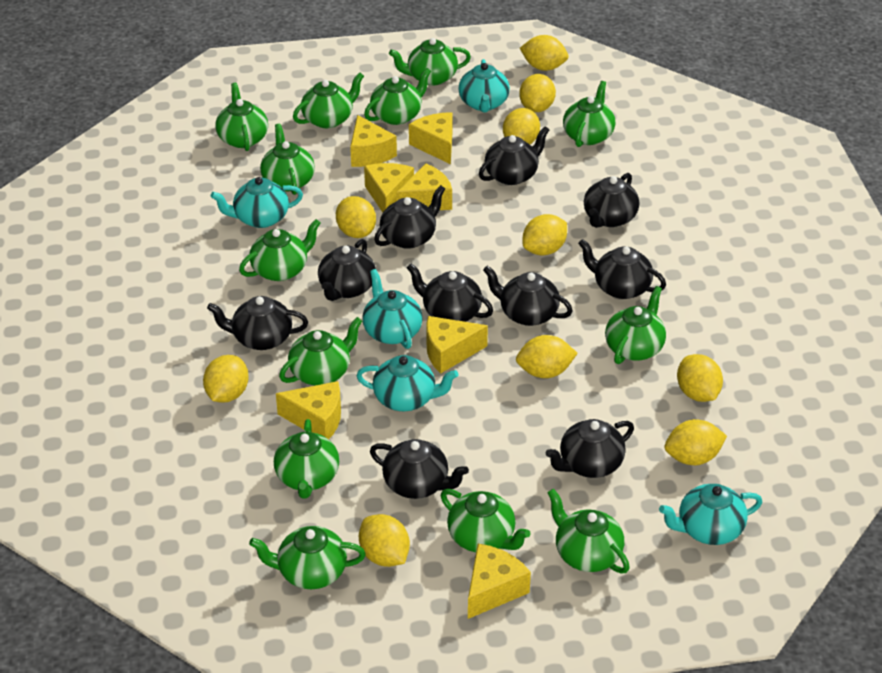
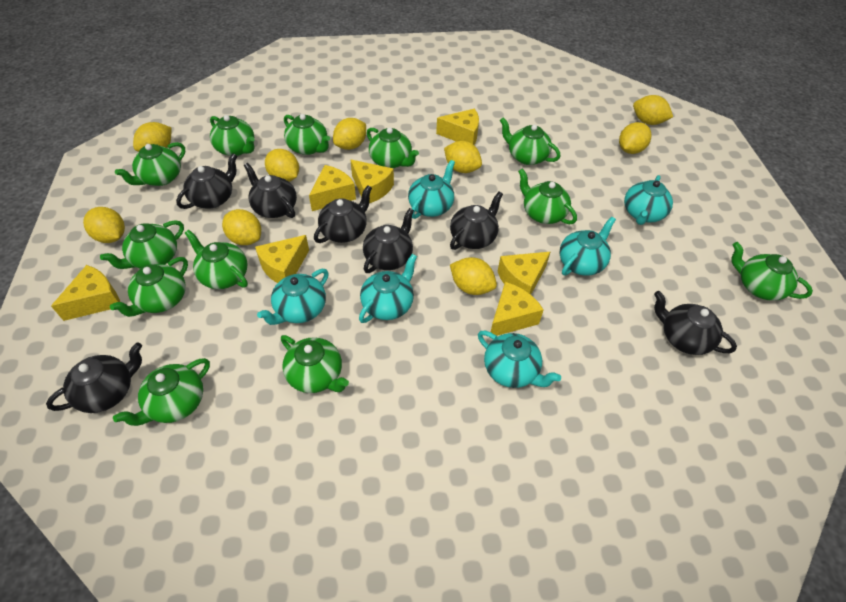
black teapot: 10 -> 7
green teapot: 13 -> 12
turquoise teapot: 5 -> 6
yellow lemon: 10 -> 9

